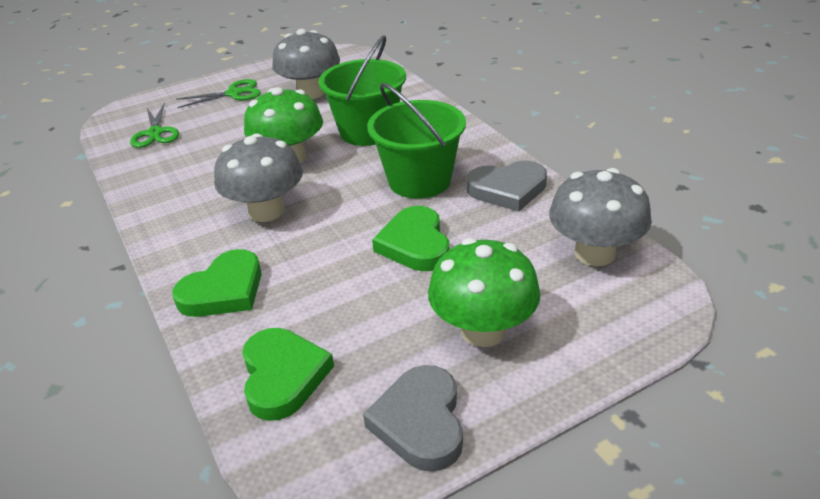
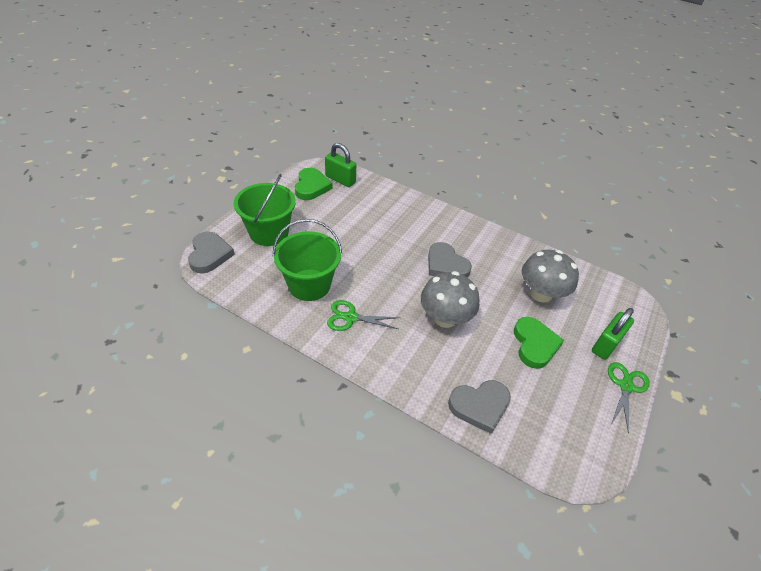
green heart: 3 -> 2
green mushroom: 2 -> 0
green padlock: 0 -> 2
grey heart: 2 -> 3
grey mushroom: 3 -> 2

